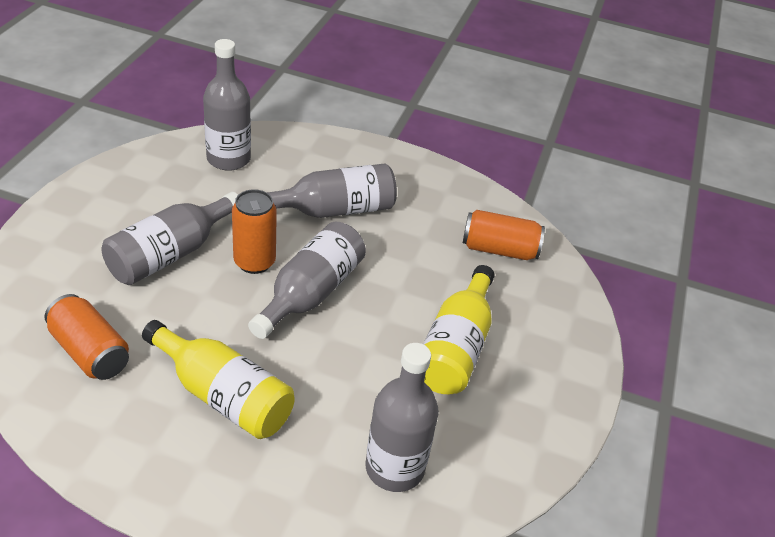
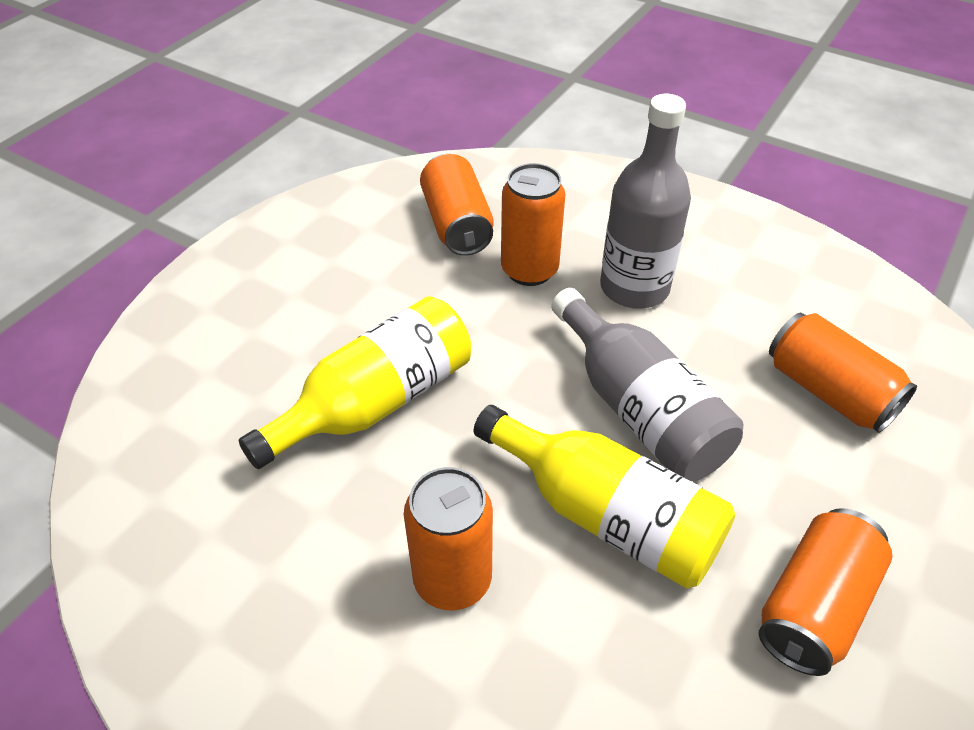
grey bottle: 5 -> 2
orange can: 3 -> 5

